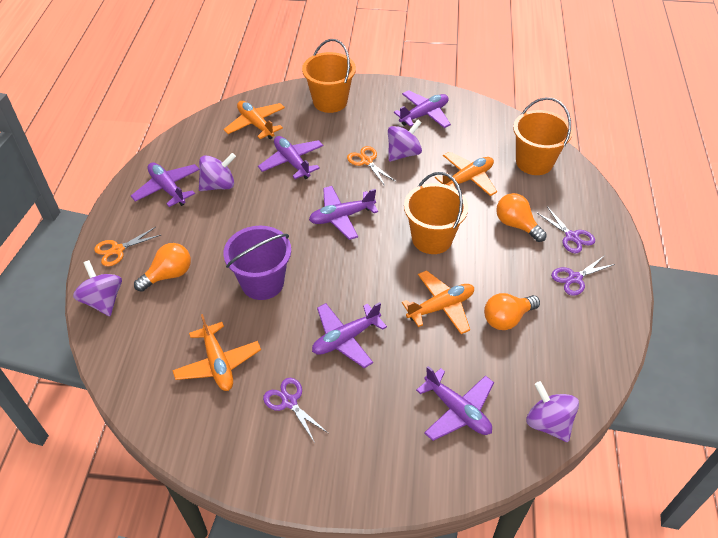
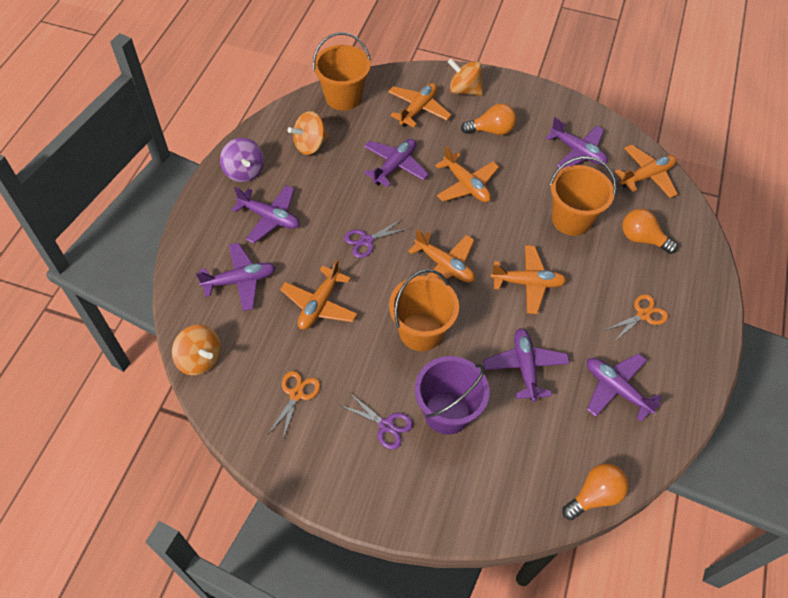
orange plane: 4 -> 6
orange spinning top: 0 -> 3
purple scissors: 3 -> 2
purple spinning top: 4 -> 1

